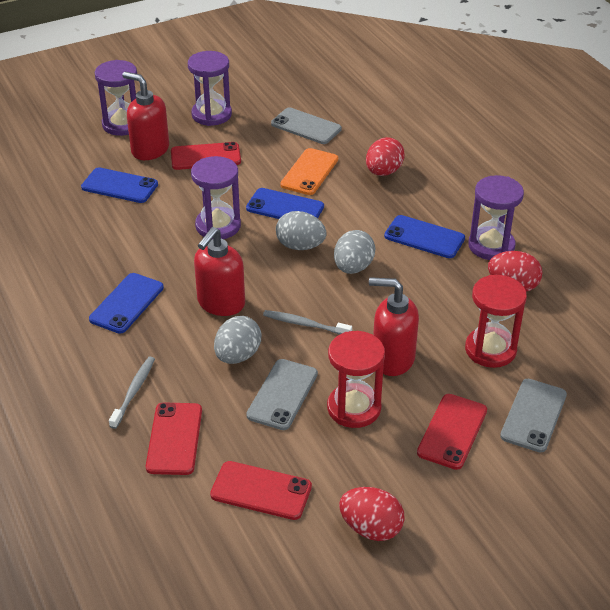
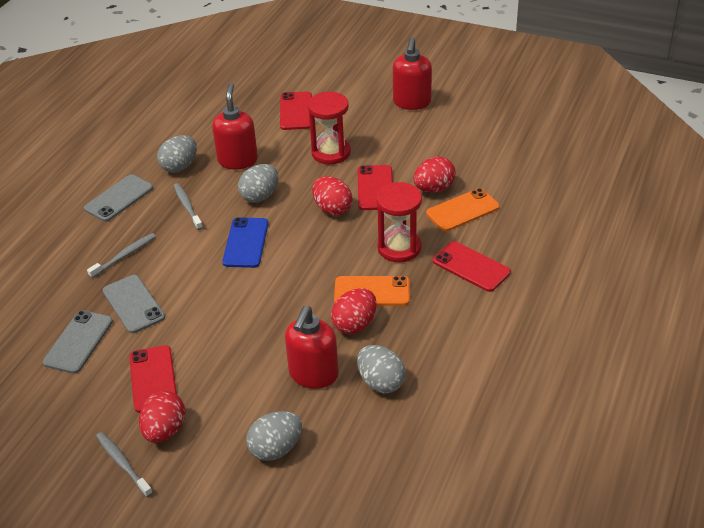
blue phone: 4 -> 1
grey egg: 3 -> 4
grey toothbrush: 2 -> 3
orange phone: 1 -> 2
purple hourglass: 4 -> 0
red egg: 3 -> 4

